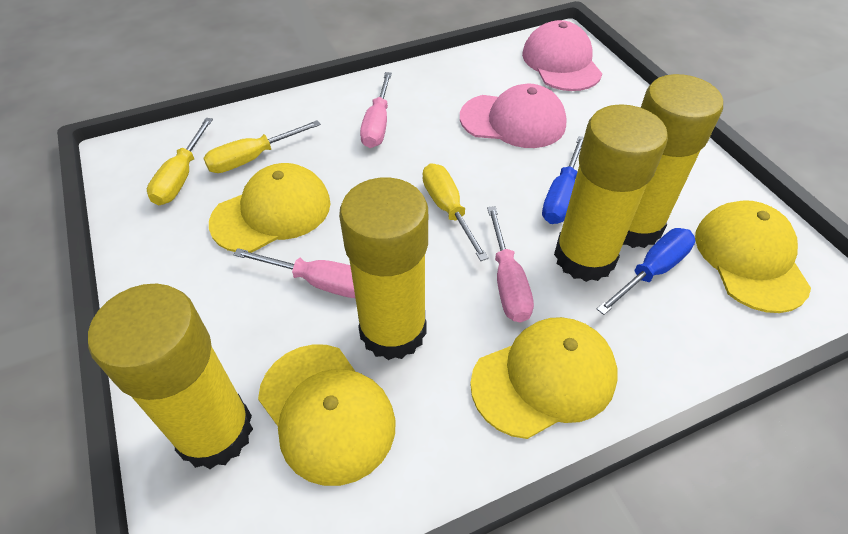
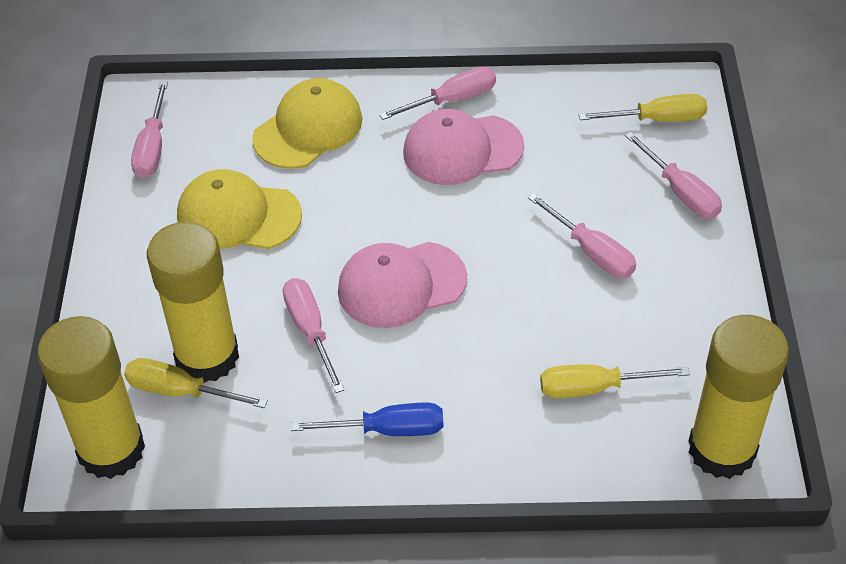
blue screwdriver: 2 -> 1
pink screwdriver: 3 -> 5
yellow cap: 4 -> 2
yellow glue stick: 4 -> 3

